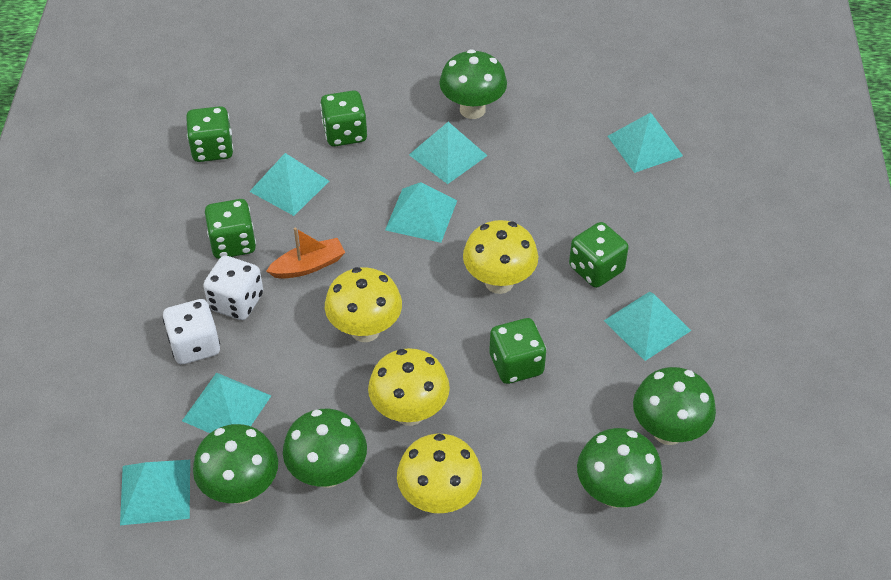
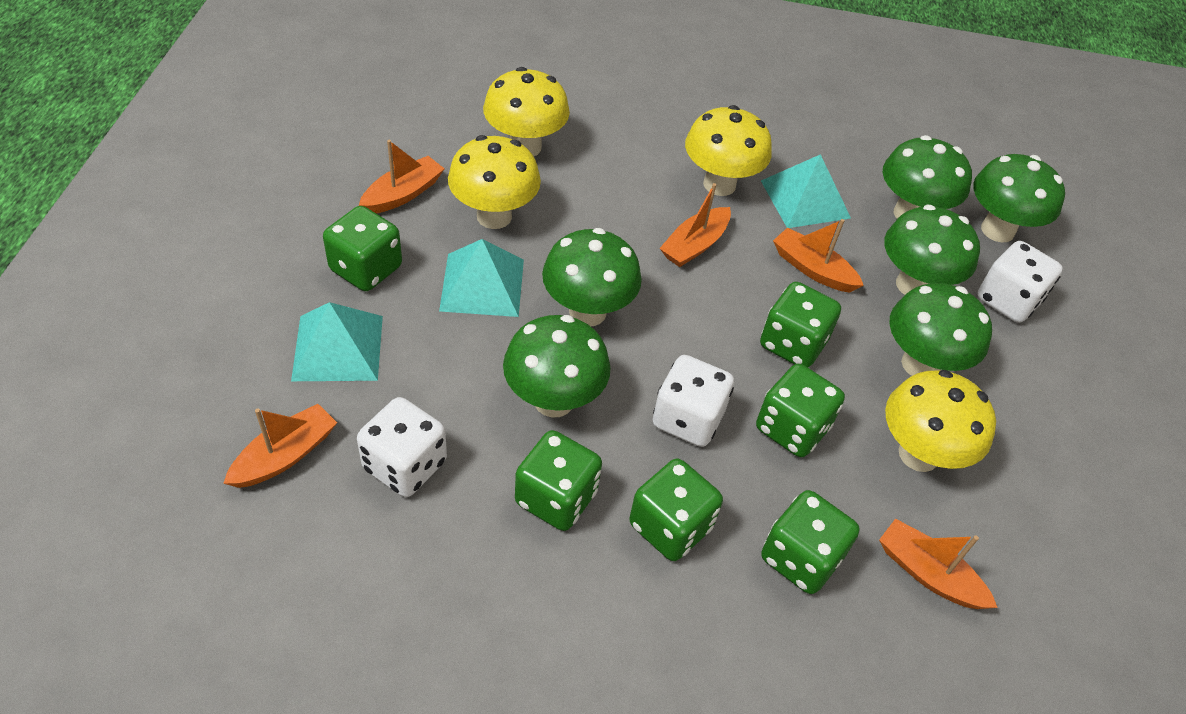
green dice: 5 -> 6
green mushroom: 5 -> 6
orange boat: 1 -> 5
turquoise pyramid: 7 -> 3
white dice: 2 -> 3

